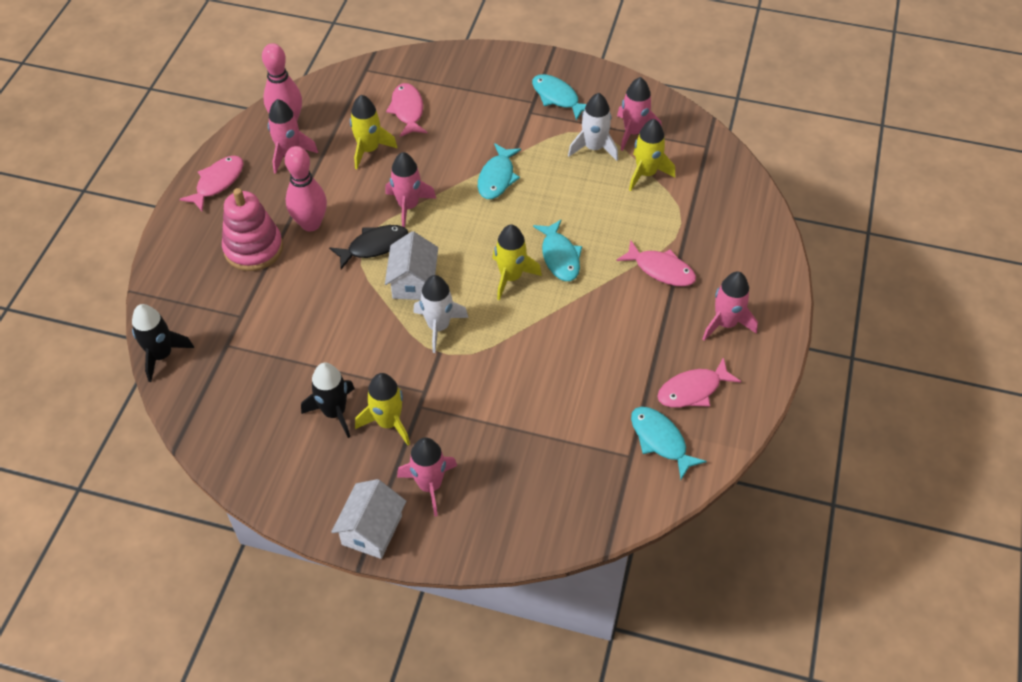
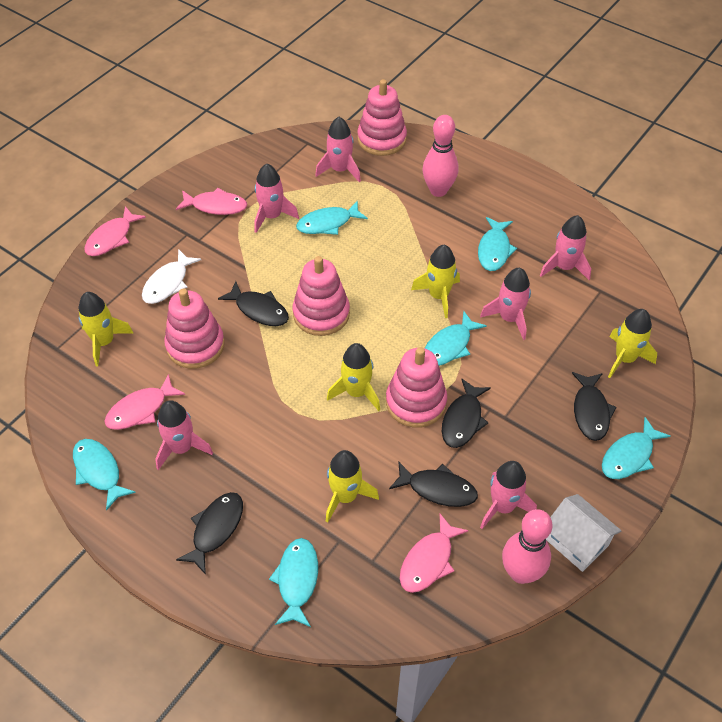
black fish: 1 -> 5
black rocket: 2 -> 0
pink rocket: 5 -> 6
pink stacking toy: 1 -> 4
turquoise fish: 4 -> 6
white fish: 0 -> 1
white house: 2 -> 1
white rocket: 2 -> 0
yellow rocket: 4 -> 5

